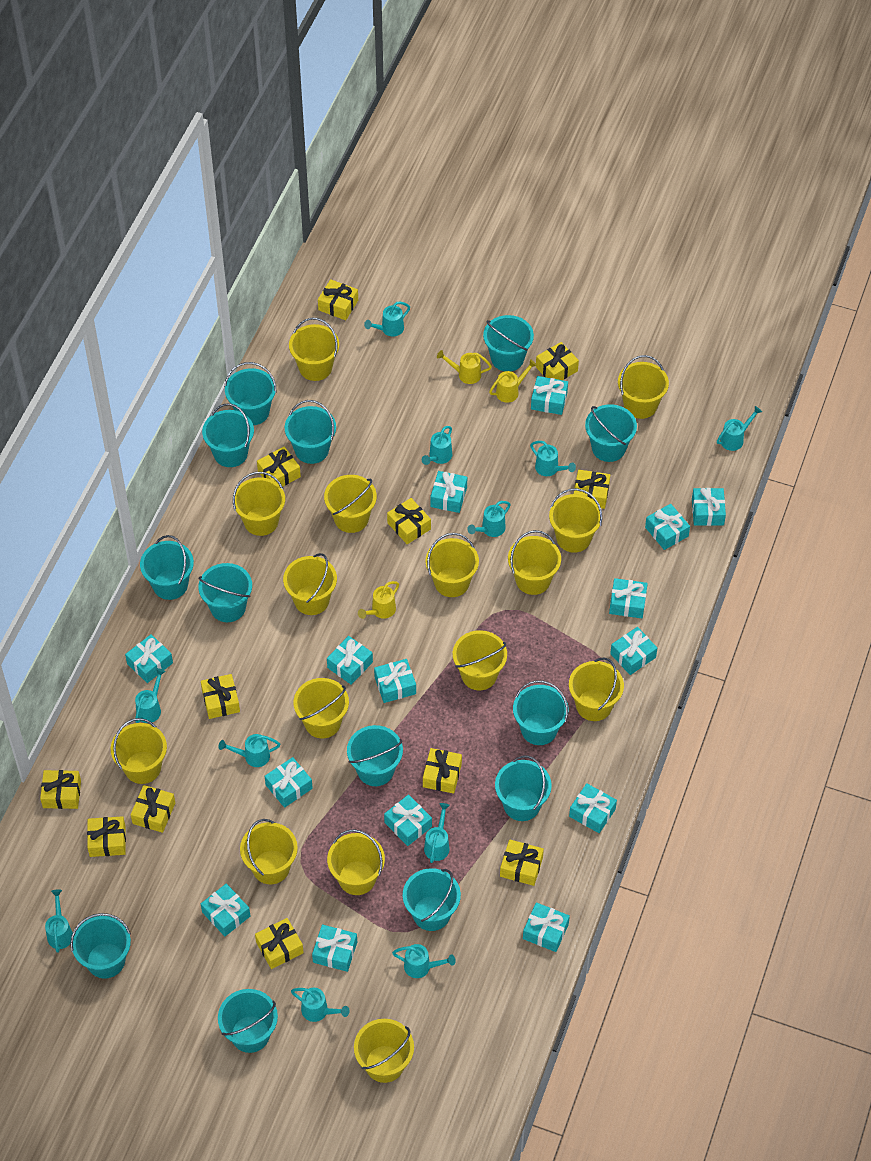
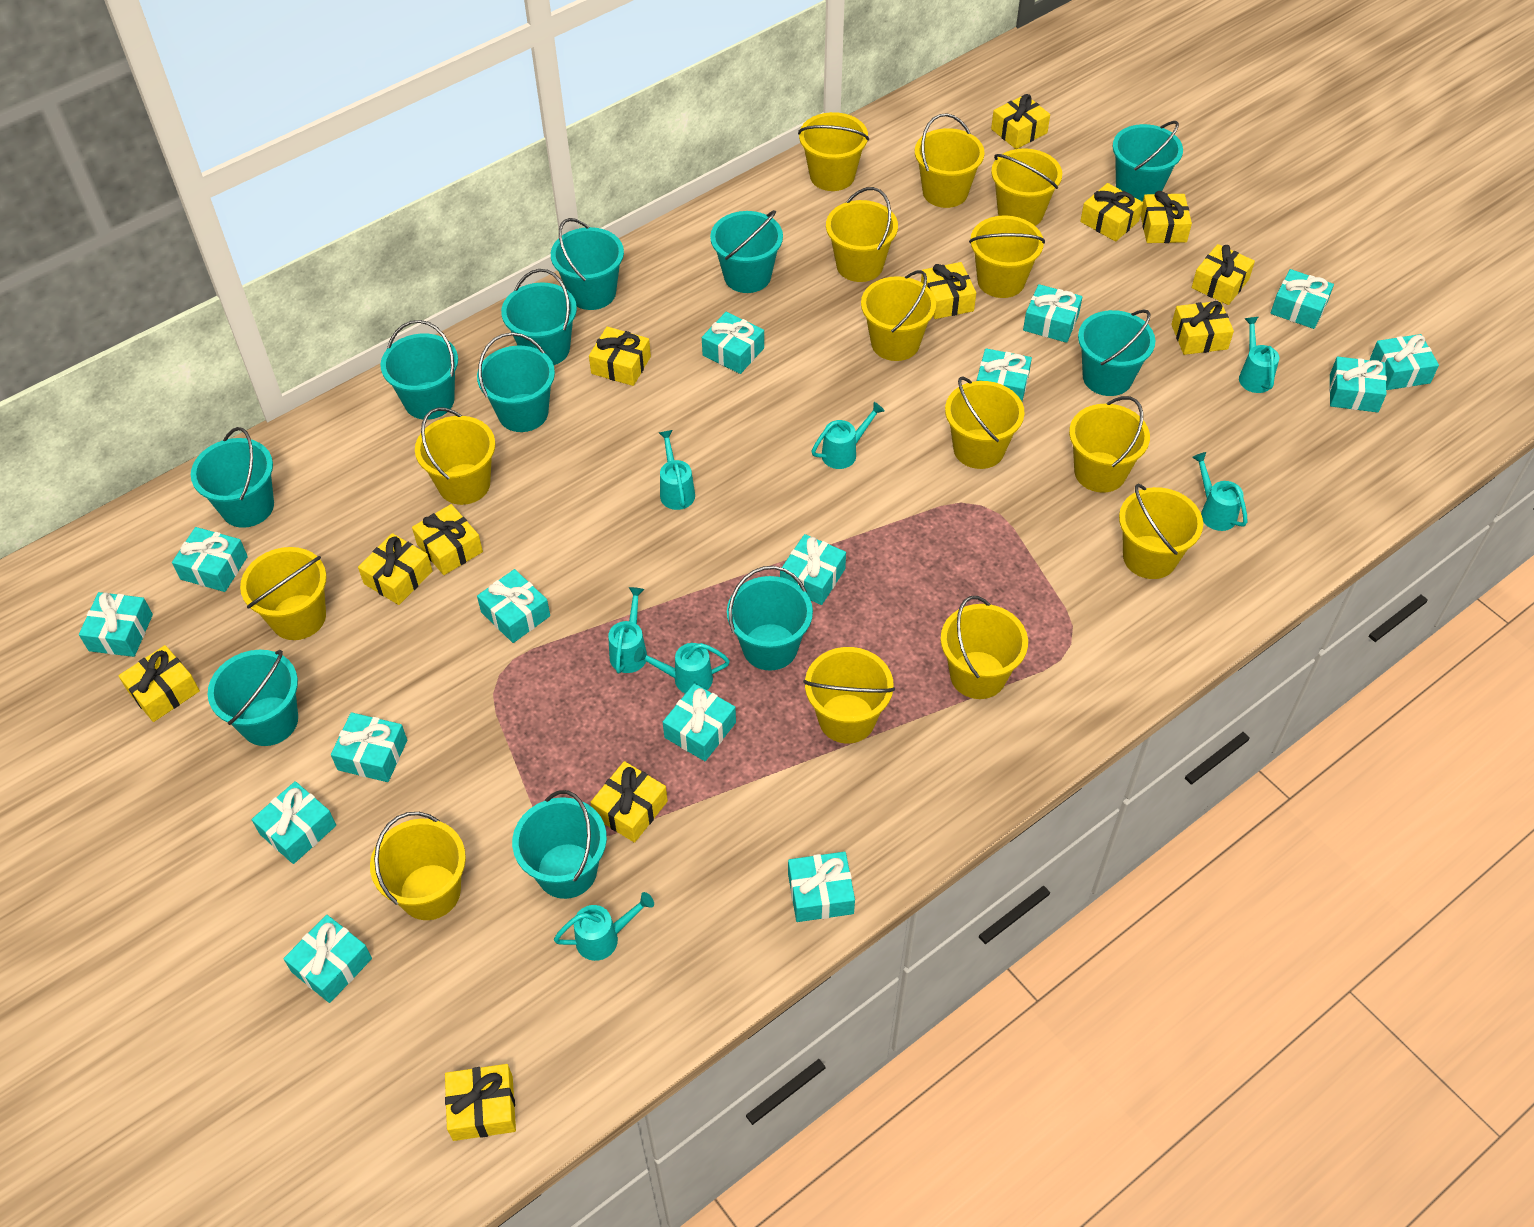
turquoise bucket: 13 -> 11
turquoise watering can: 11 -> 7
yellow bucket: 15 -> 14
yellow watering can: 3 -> 0

